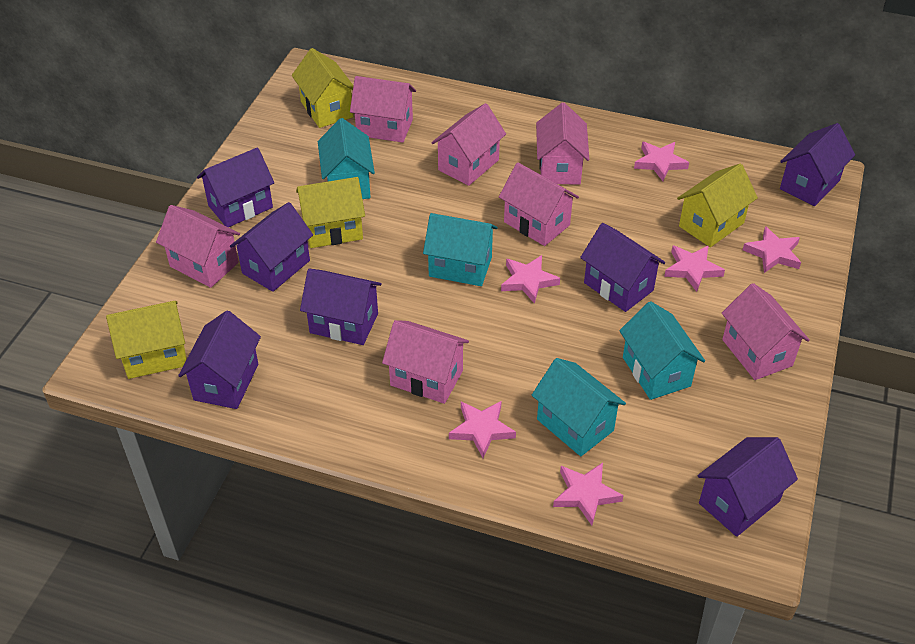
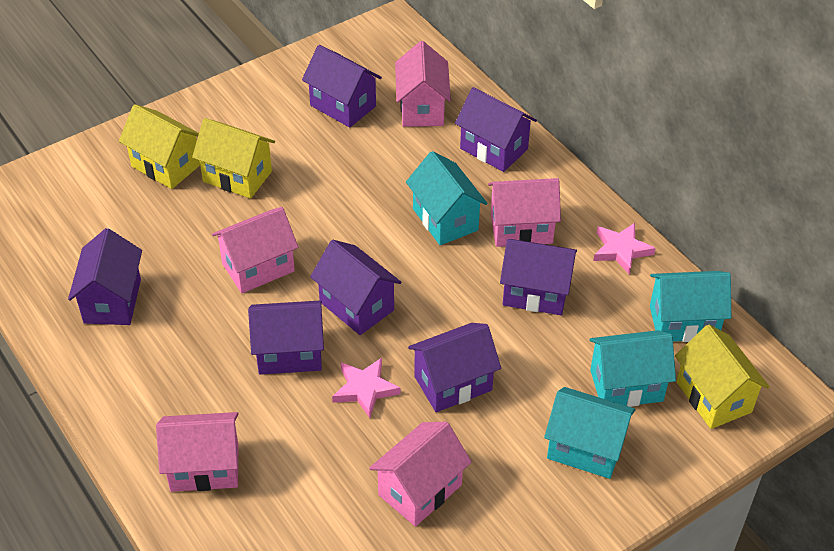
pink house: 7 -> 5
pink star: 6 -> 2
yellow house: 4 -> 3

